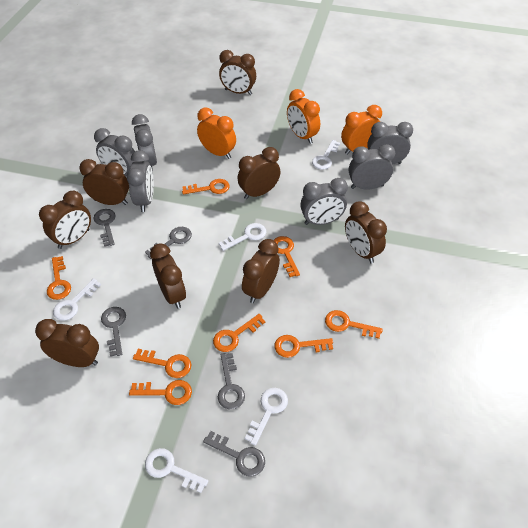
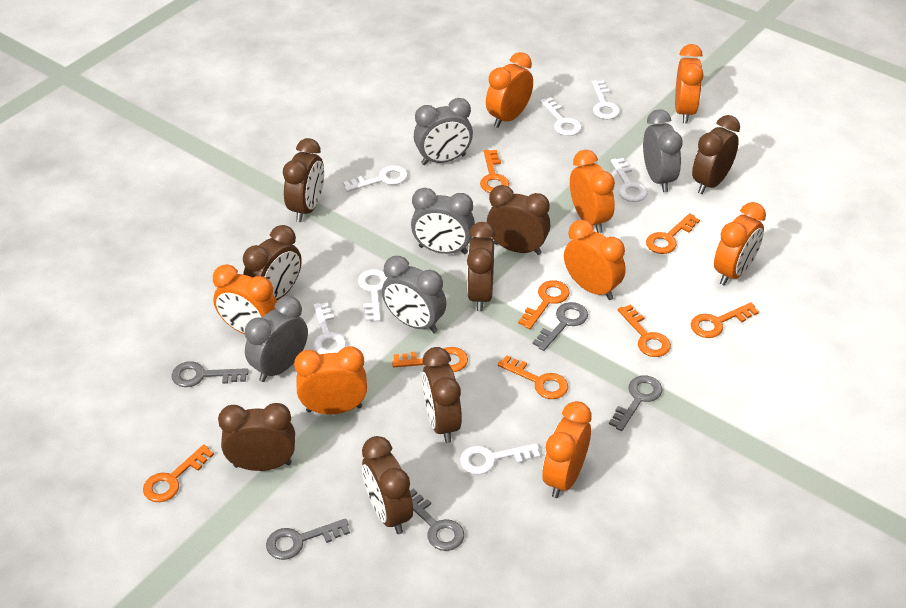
grey clock: 6 -> 5
orange clock: 3 -> 8
white key: 5 -> 7

